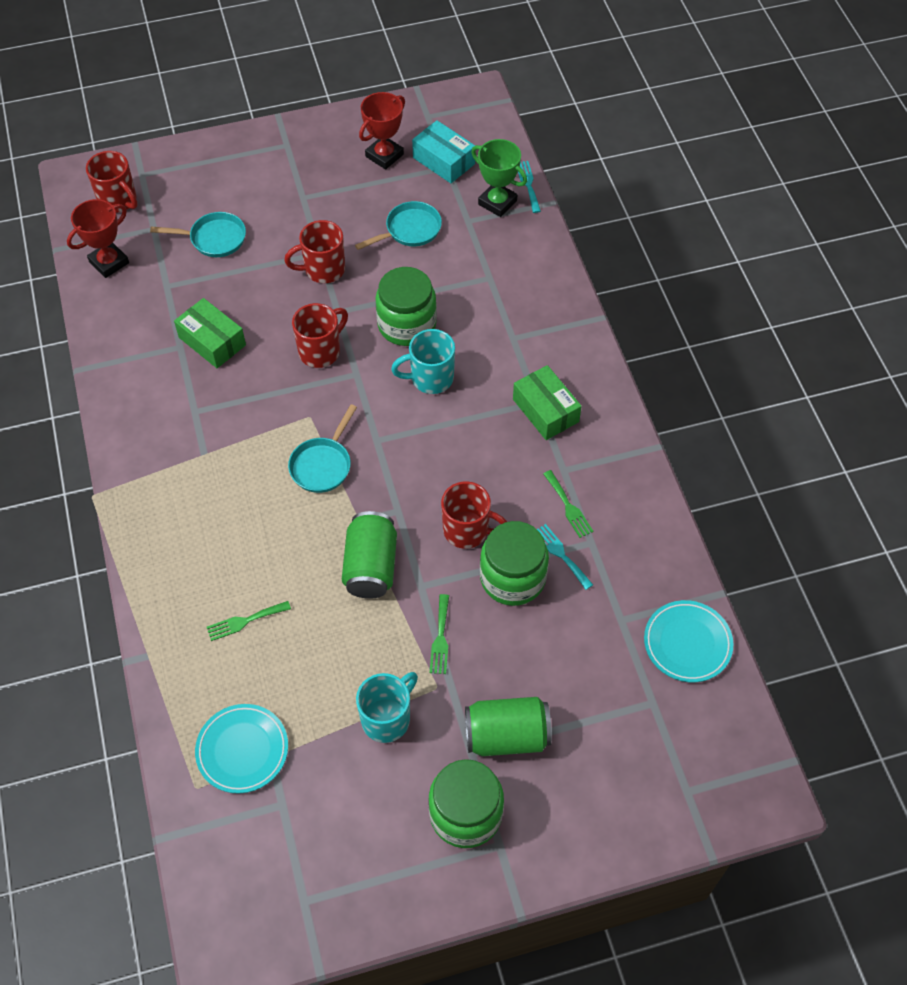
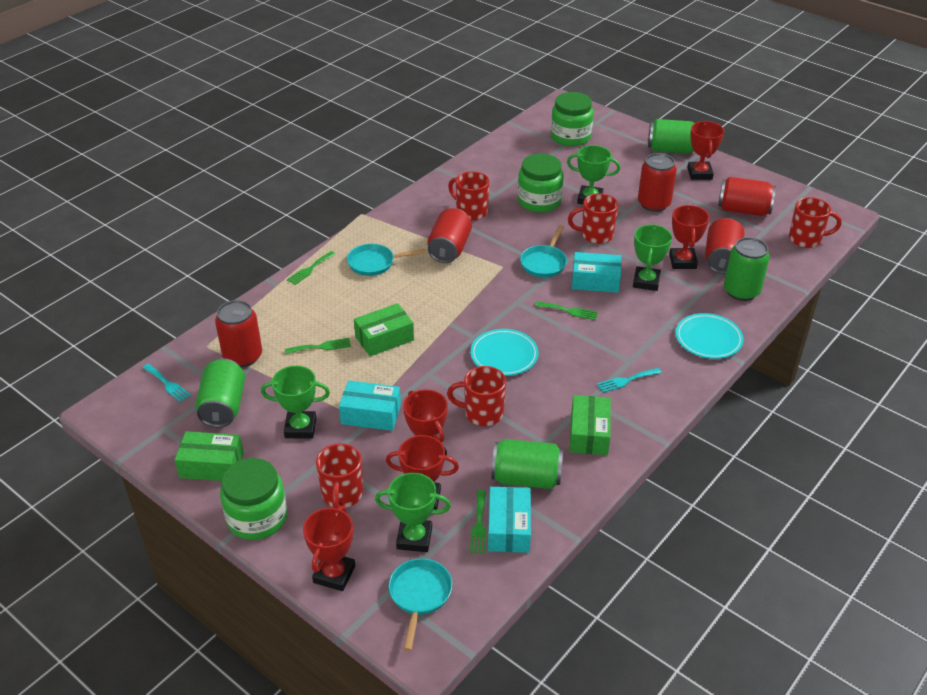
green box: 2 -> 3
green can: 2 -> 4
green fork: 3 -> 4
green trophy: 1 -> 4
red can: 0 -> 5
red mug: 4 -> 5
red trophy: 2 -> 5
turquoise box: 1 -> 3
turquoise mug: 2 -> 0

